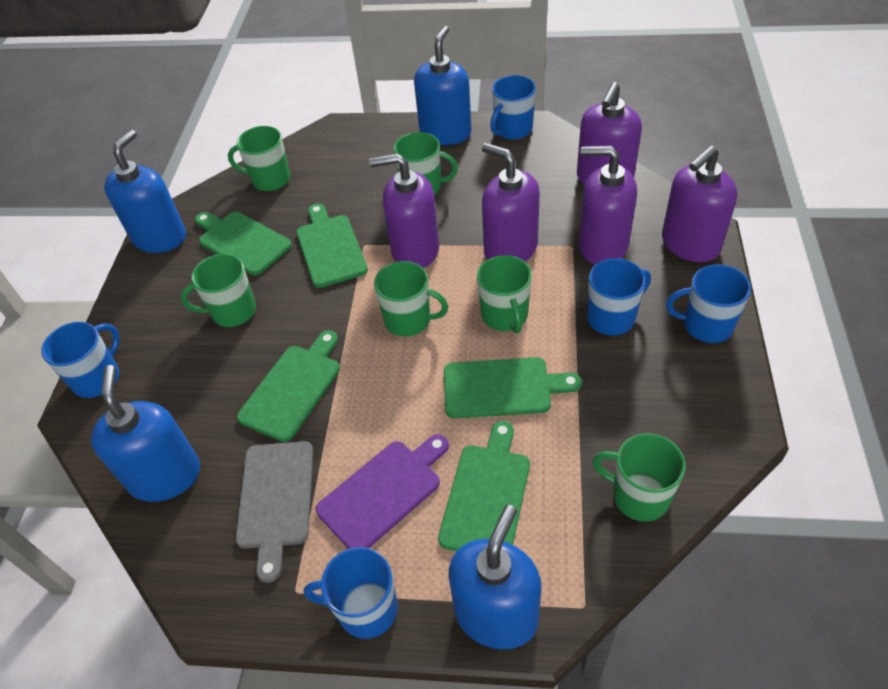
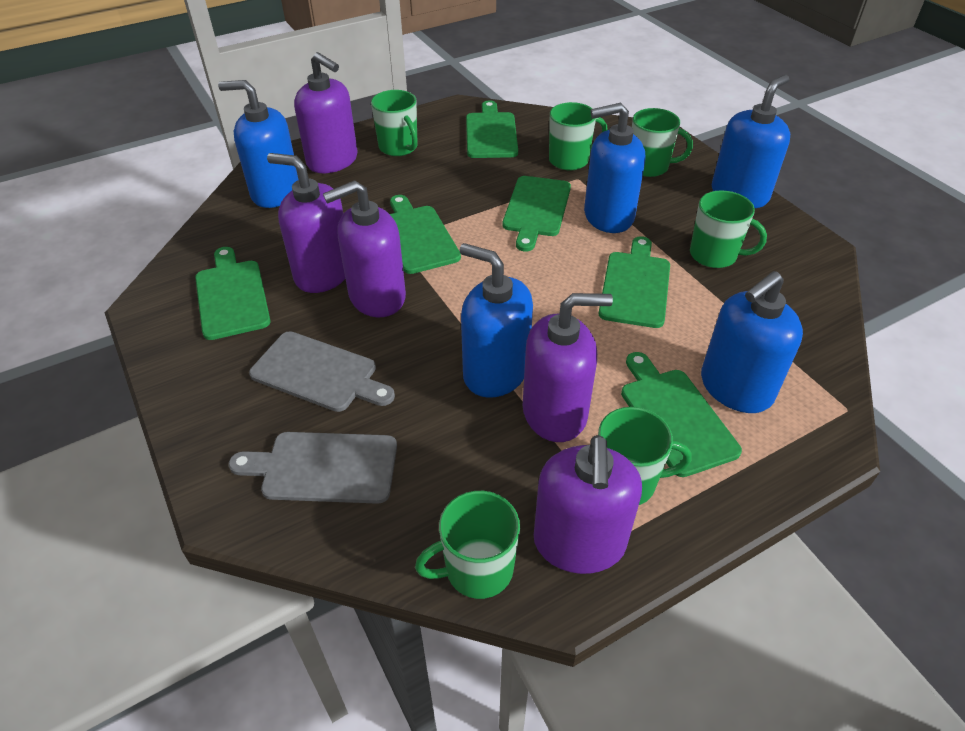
blue mug: 5 -> 0
blue soap dispenser: 4 -> 5
green cutting board: 5 -> 6
grey cutting board: 1 -> 2
purple cutting board: 1 -> 0

